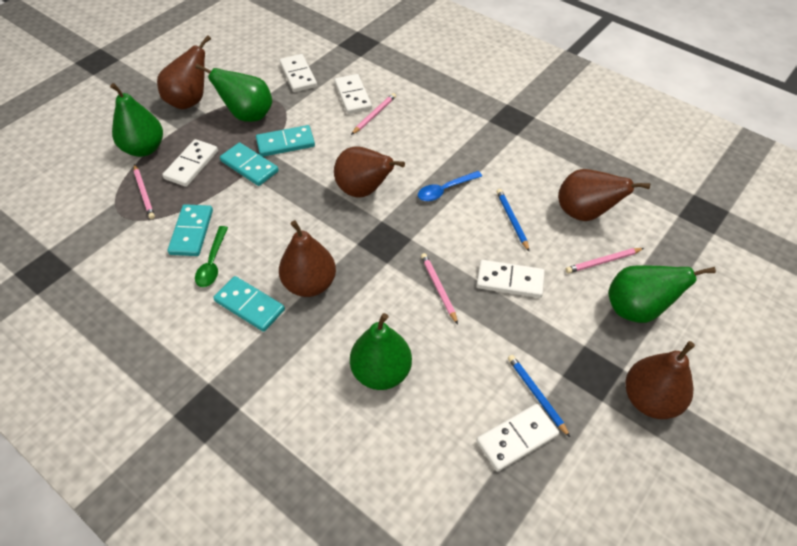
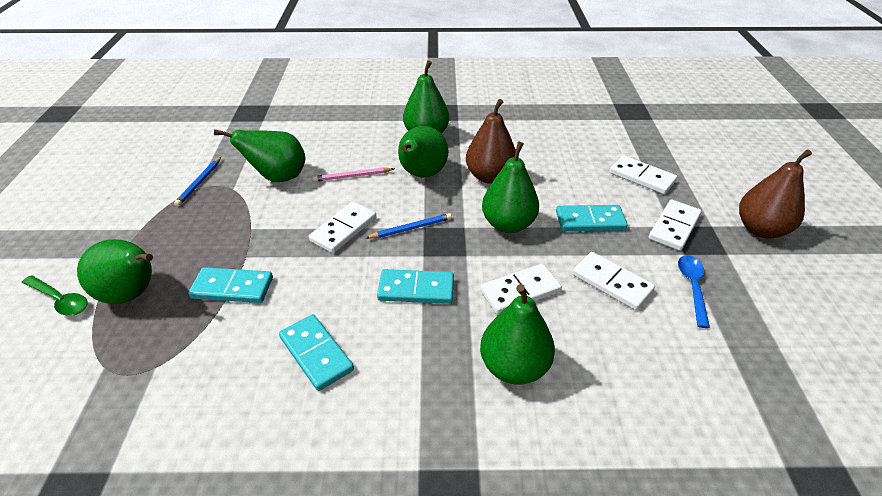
brown pear: 5 -> 2
green pear: 4 -> 6
pink pencil: 4 -> 1

